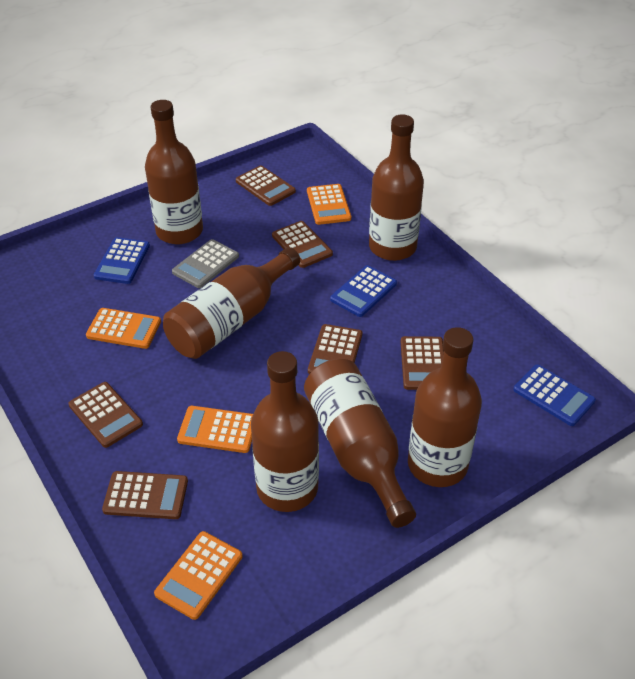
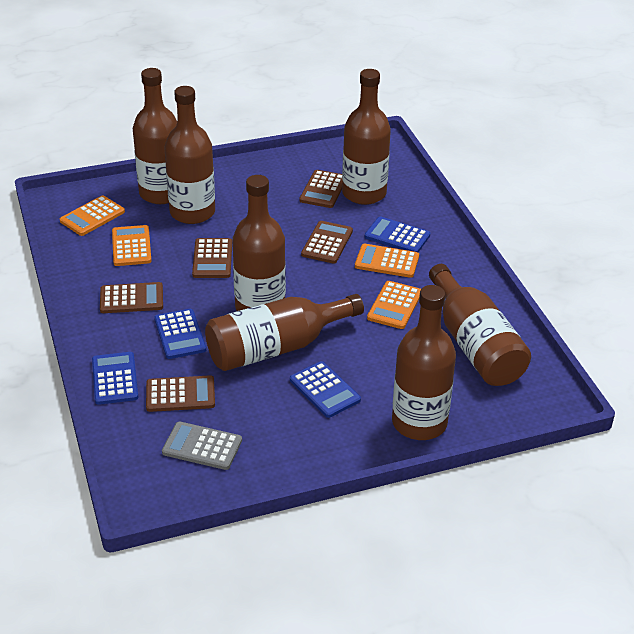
blue calculator: 3 -> 4
brown bottle: 6 -> 7
brown calculator: 6 -> 5

